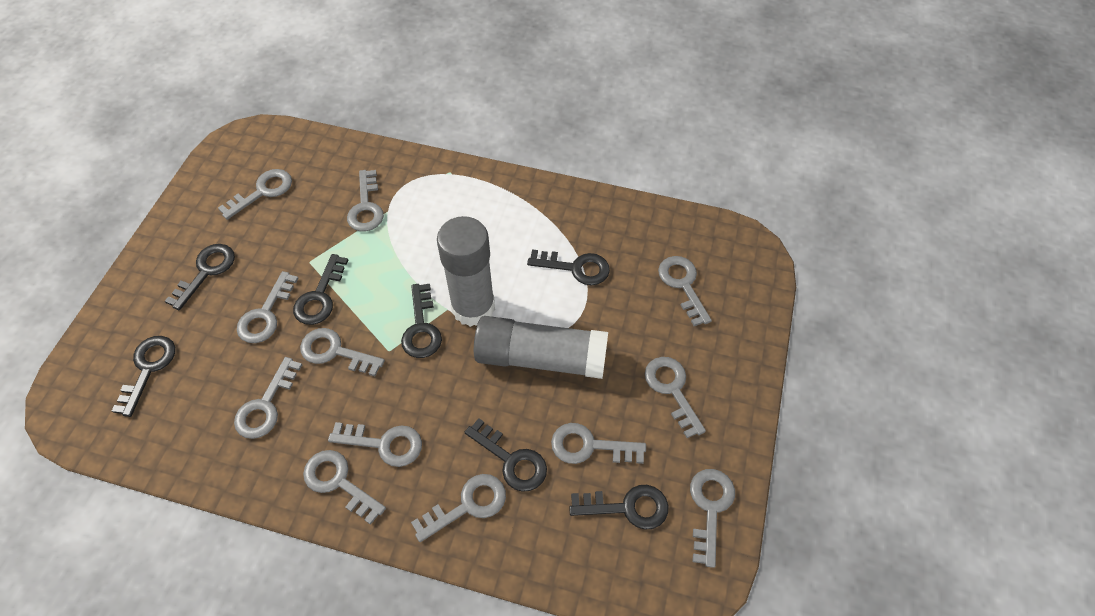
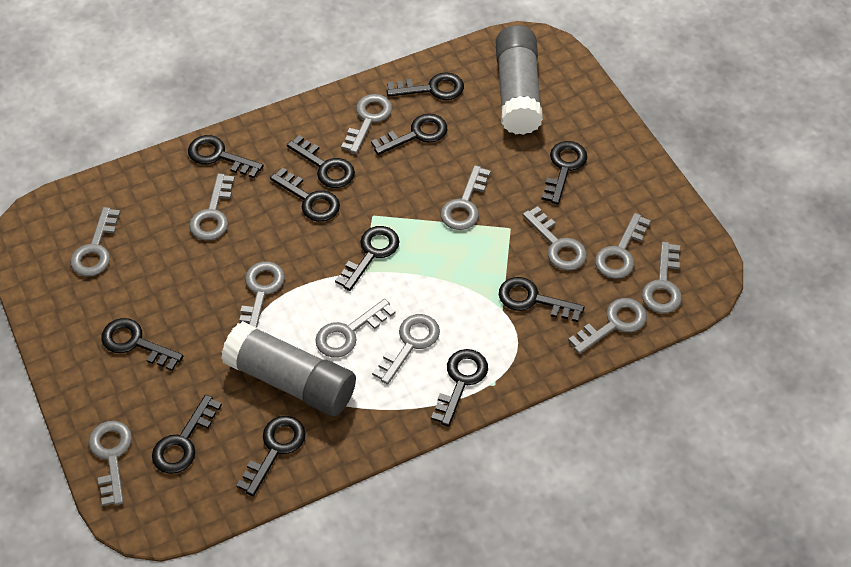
black key: 7 -> 12

